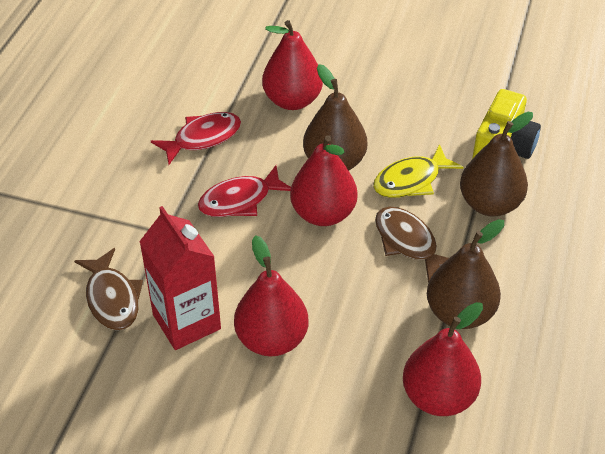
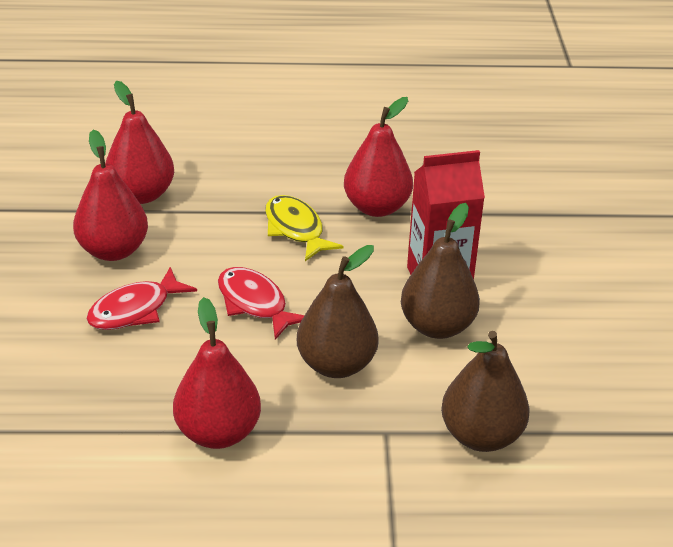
brown fish: 2 -> 0
yellow camera: 1 -> 0

